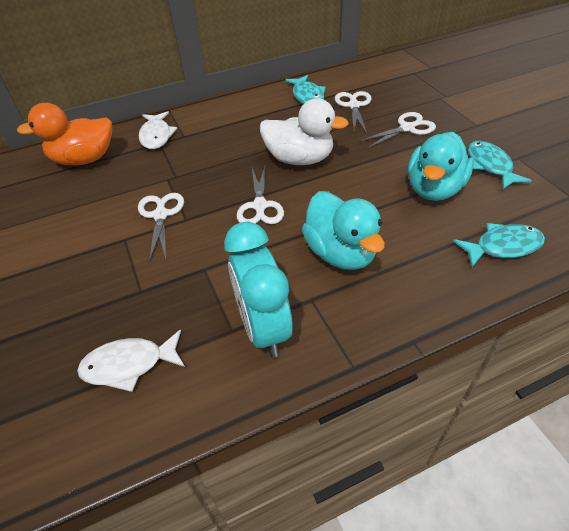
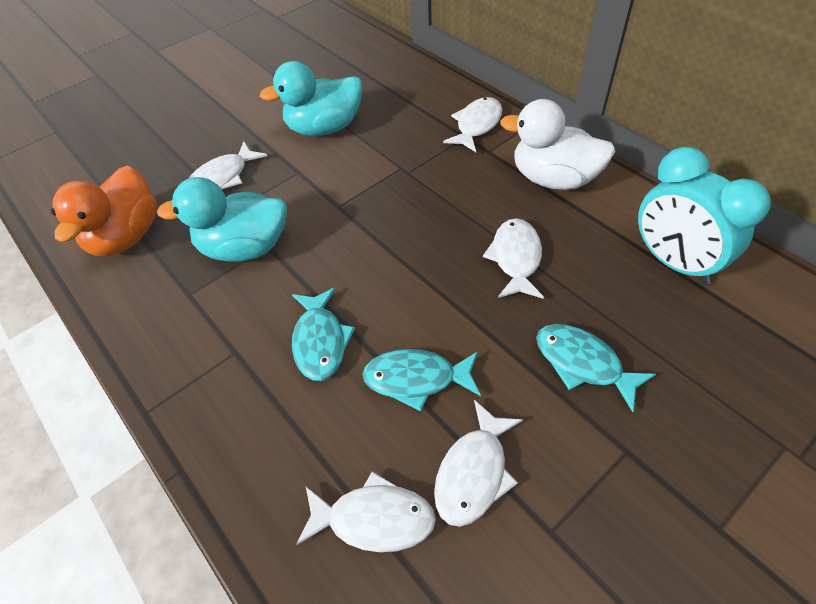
white fish: 2 -> 5
white scissors: 4 -> 0

